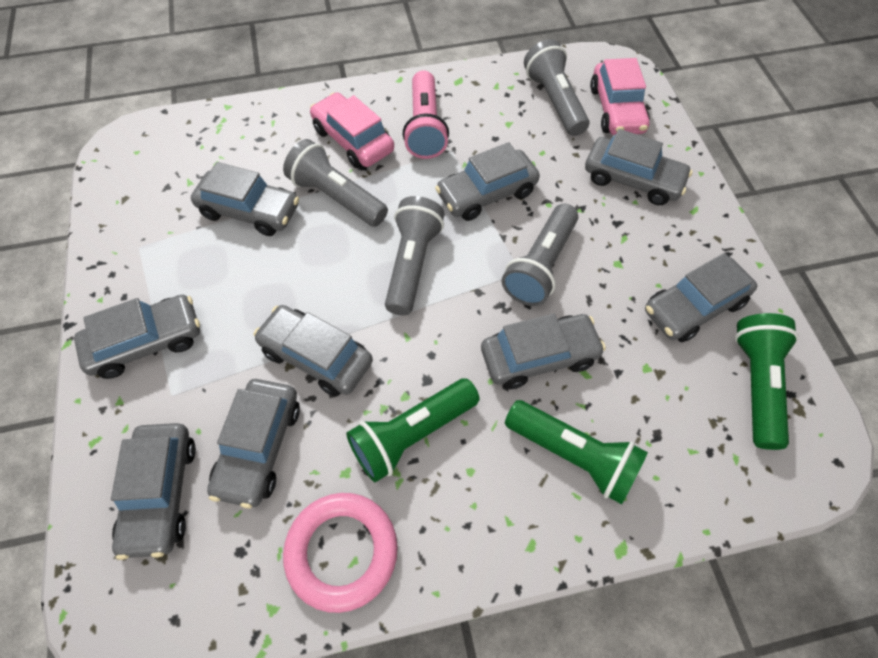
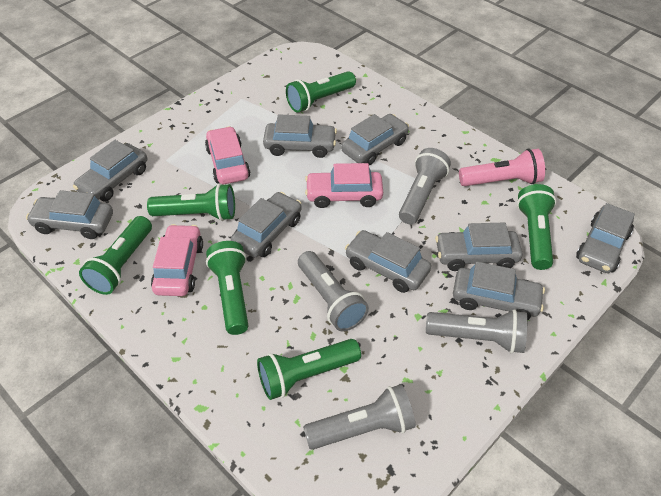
green flashlight: 3 -> 6
pink car: 2 -> 3
pink ring: 1 -> 0

